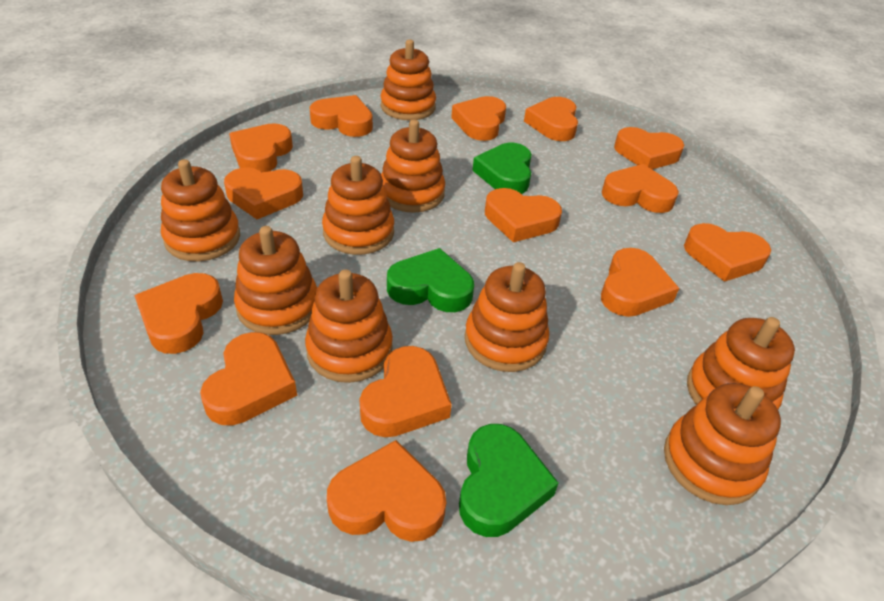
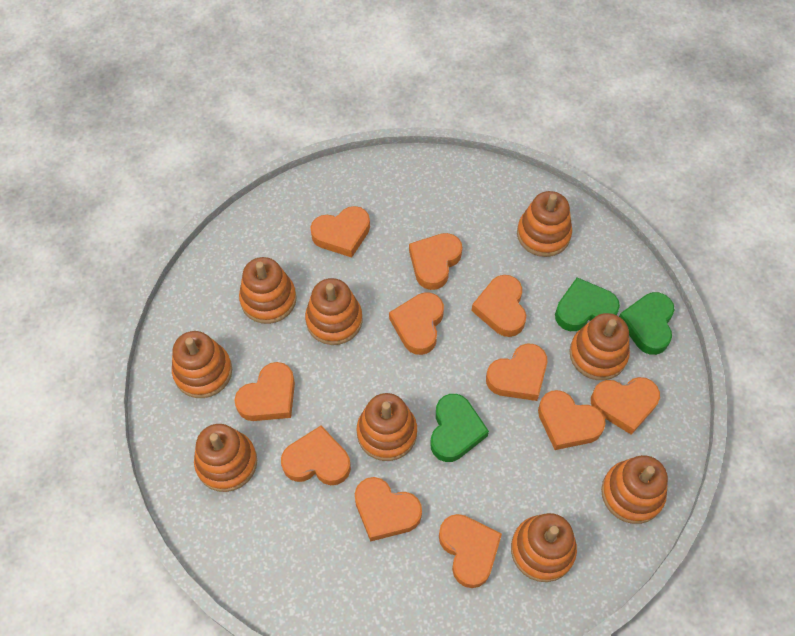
orange heart: 14 -> 11

